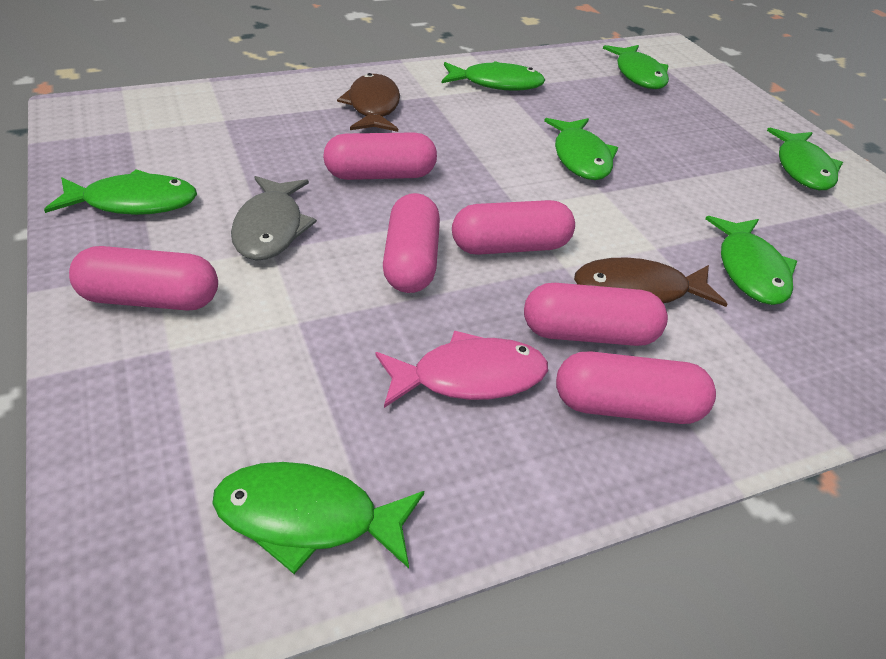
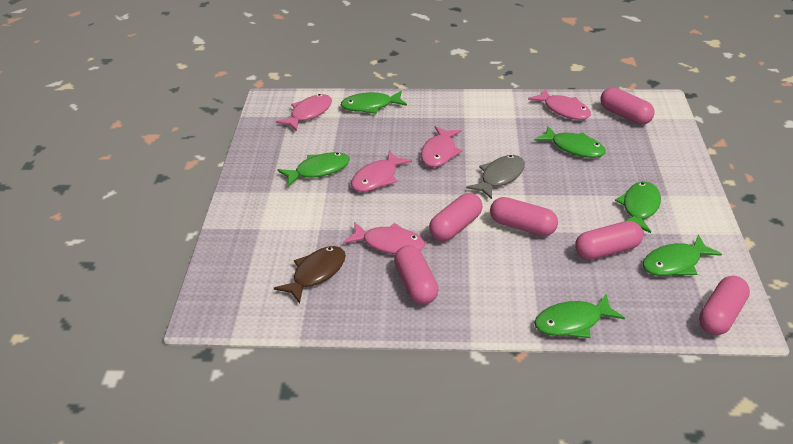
brown fish: 2 -> 1
green fish: 7 -> 6
pink fish: 1 -> 5

